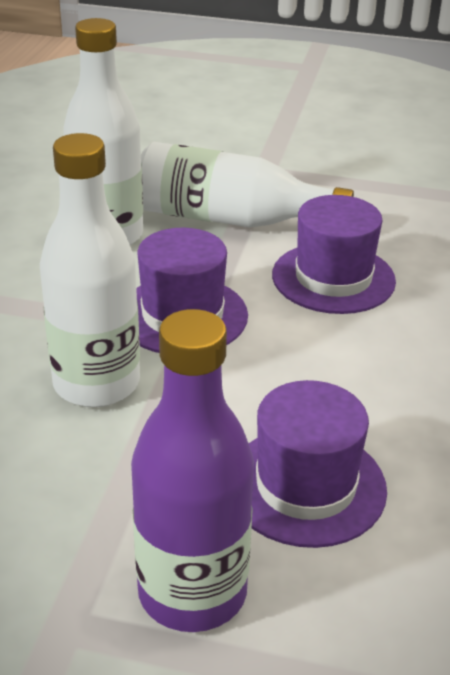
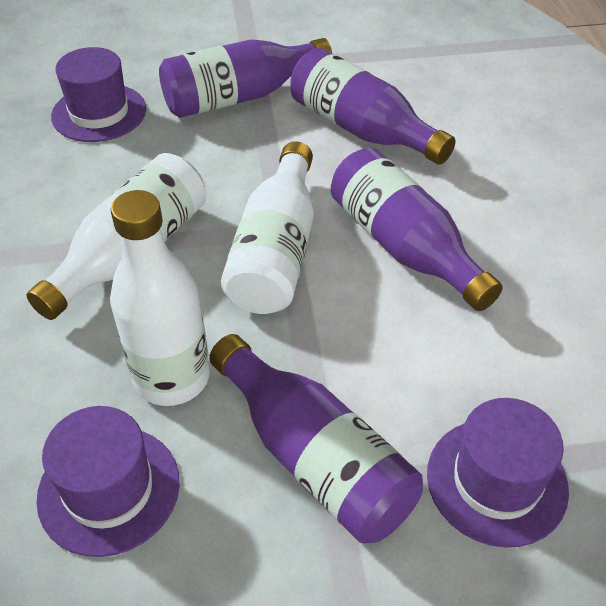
purple bottle: 1 -> 4

